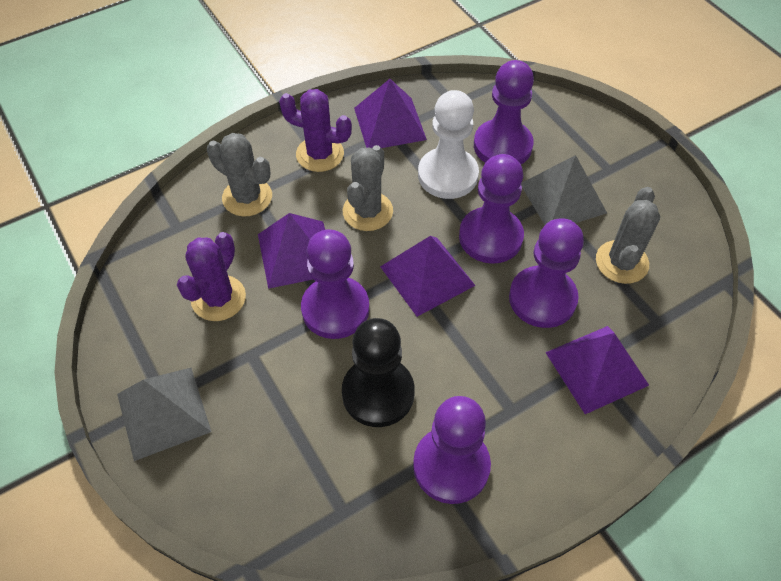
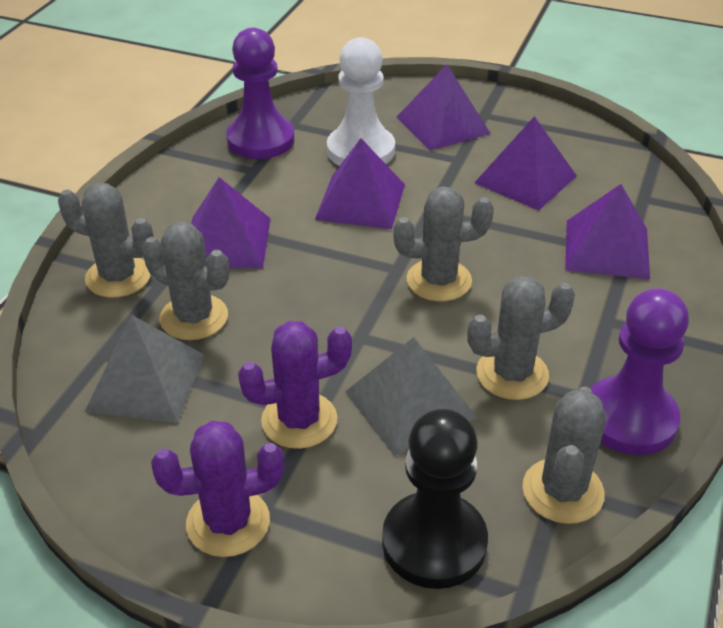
grey cactus: 3 -> 5
purple pawn: 5 -> 2
purple pyramid: 4 -> 5

